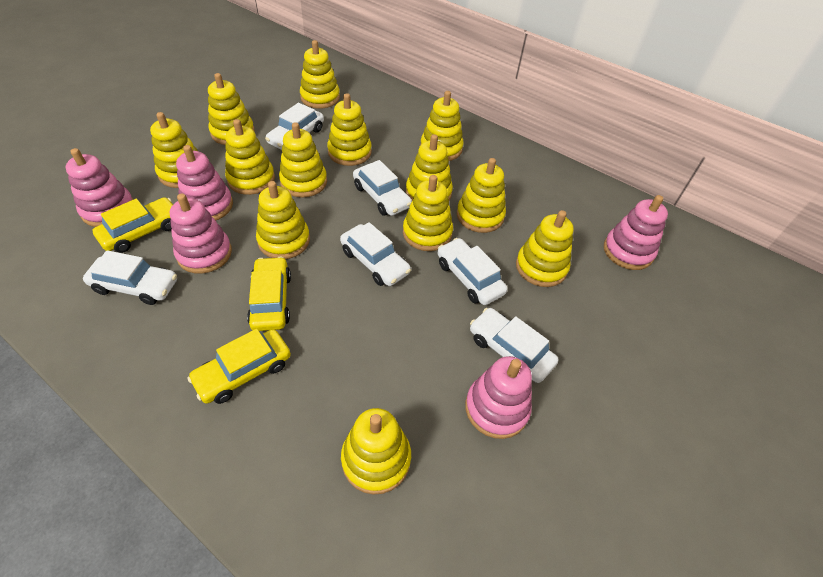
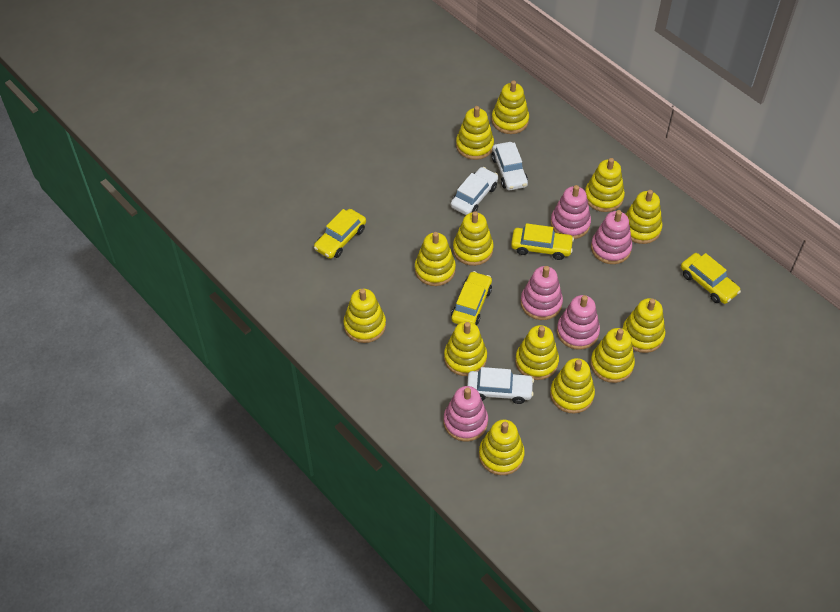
white car: 6 -> 3
yellow car: 3 -> 4

